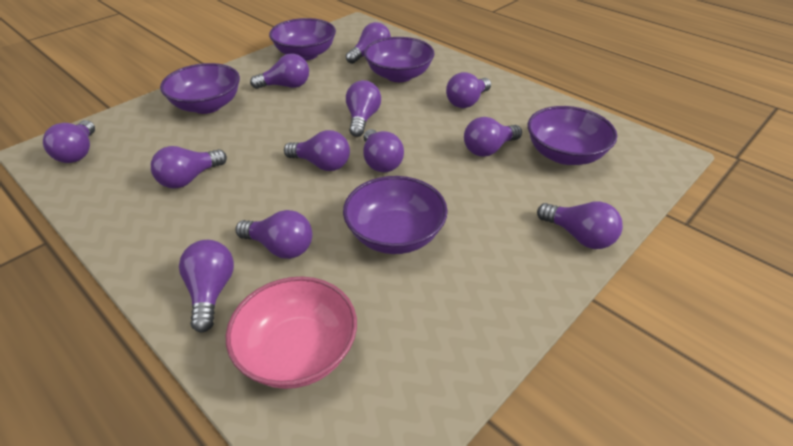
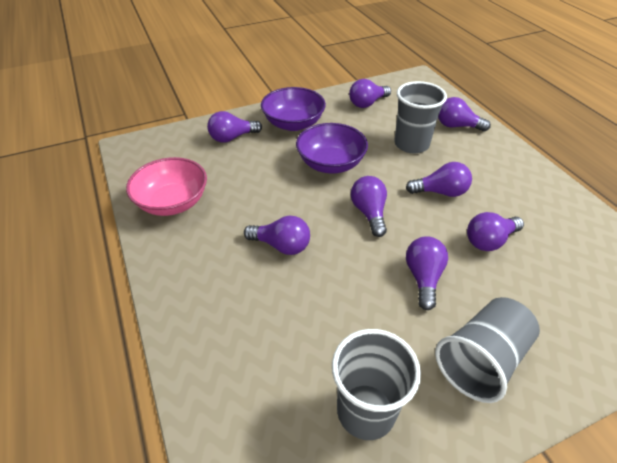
grey cup: 0 -> 3
purple bowl: 5 -> 2
purple light bulb: 12 -> 8

